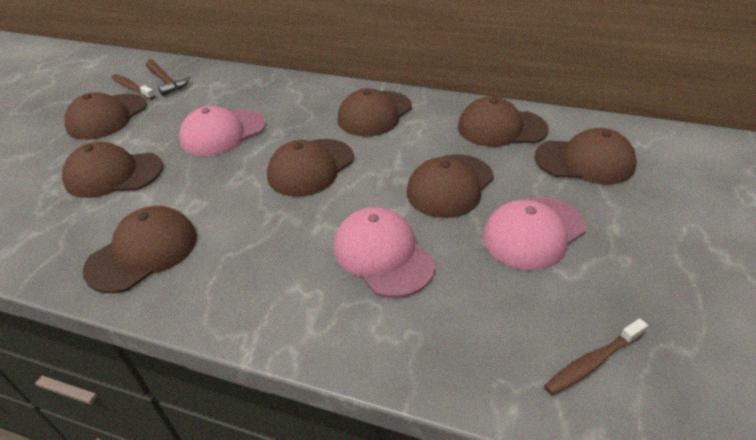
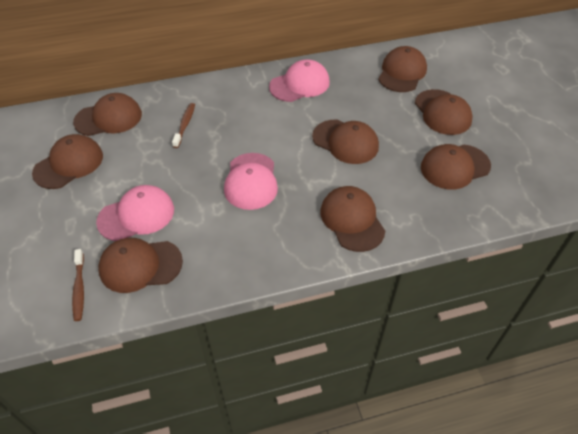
brown hammer: 1 -> 0

